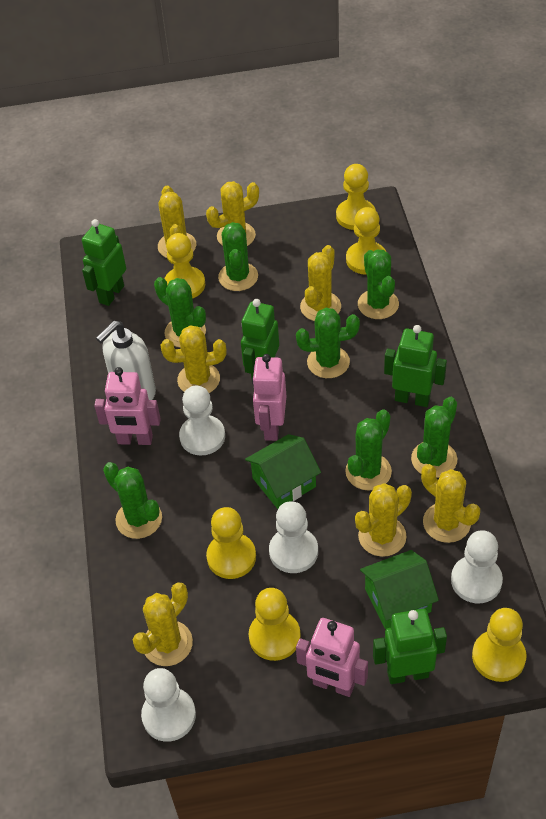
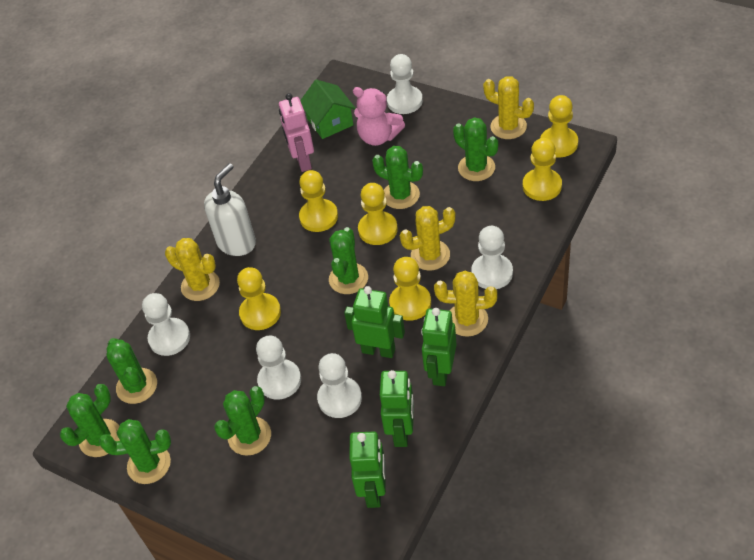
green house: 2 -> 1
pink robot: 3 -> 1
pink teddy bear: 0 -> 1
white pawn: 4 -> 5
yellow cactus: 7 -> 4

